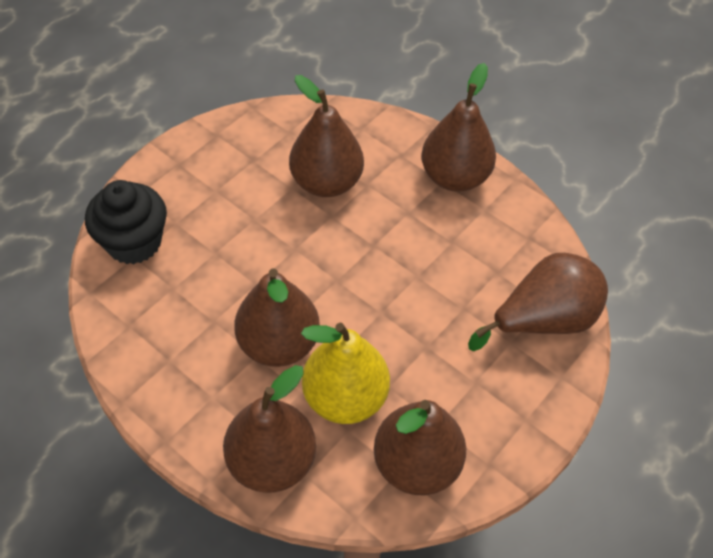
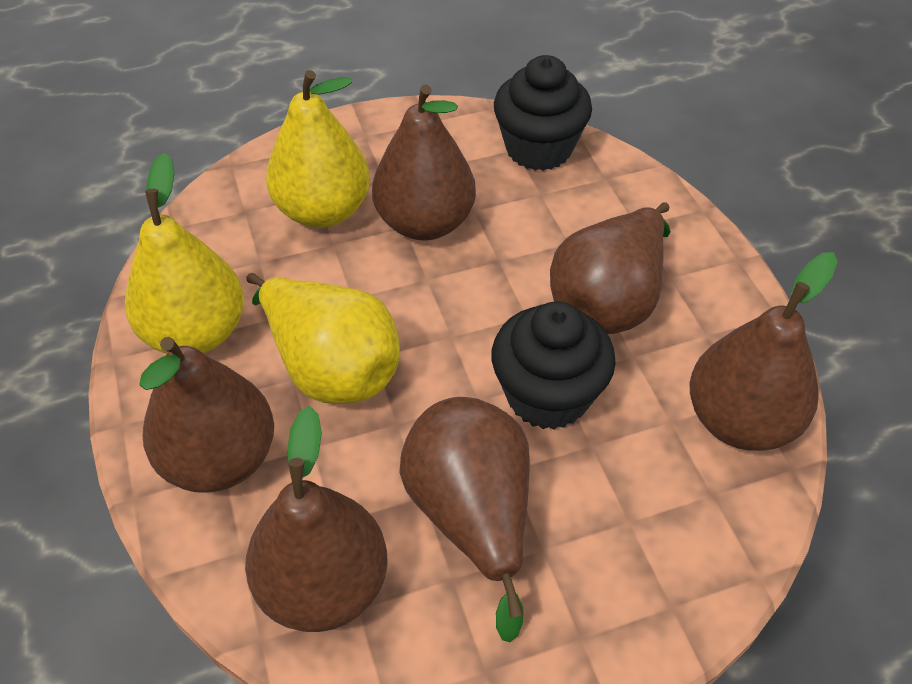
black cupcake: 1 -> 2
yellow pear: 1 -> 3

